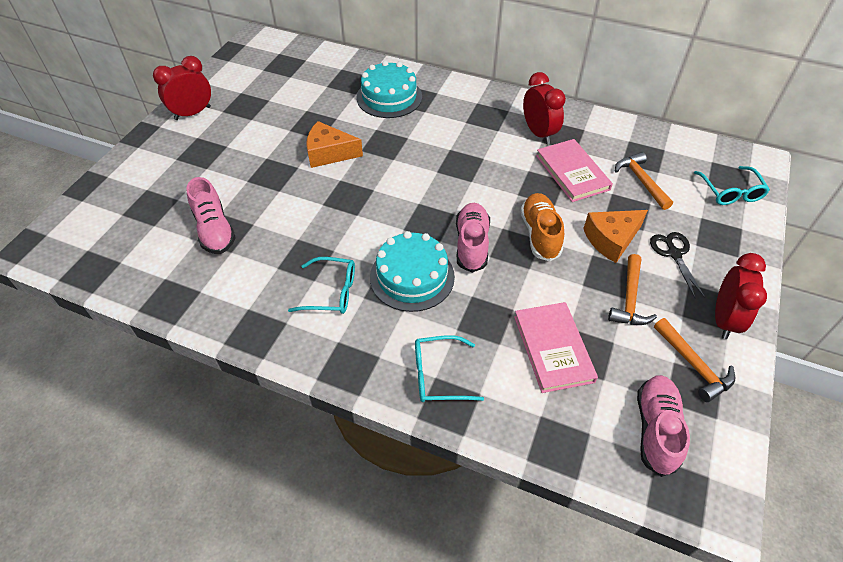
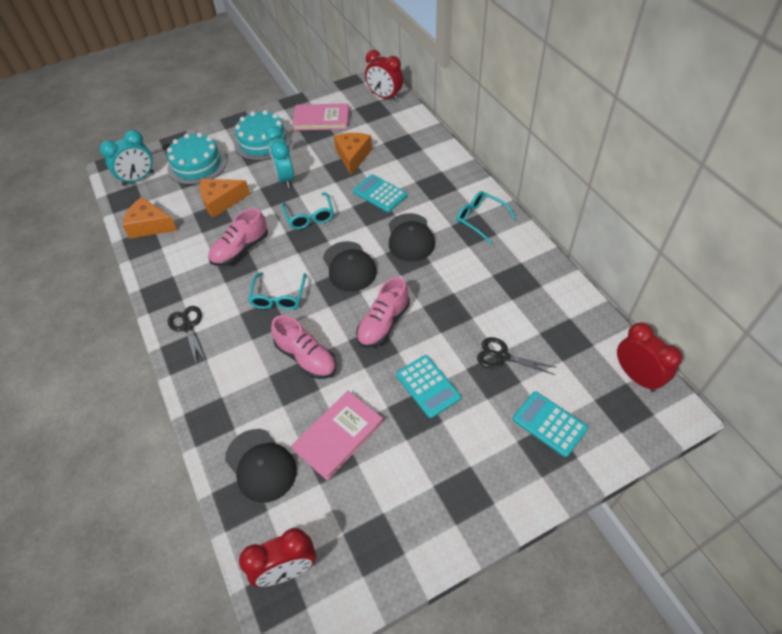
black cap: 0 -> 3
black scissors: 1 -> 2
orange cheese: 2 -> 3
orange hammer: 3 -> 0
orange shoe: 1 -> 0
turquoise calculator: 0 -> 3
turquoise clock: 0 -> 2

